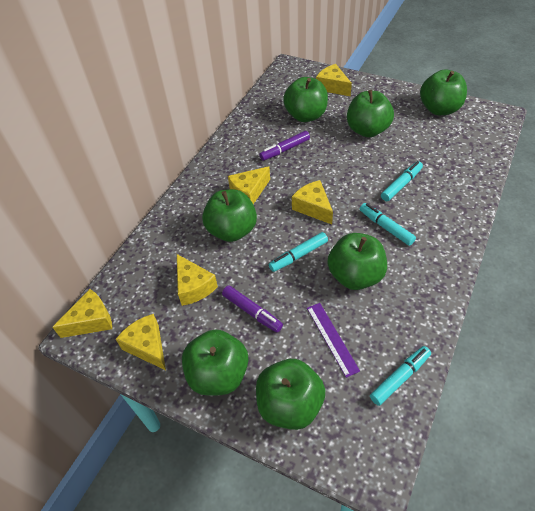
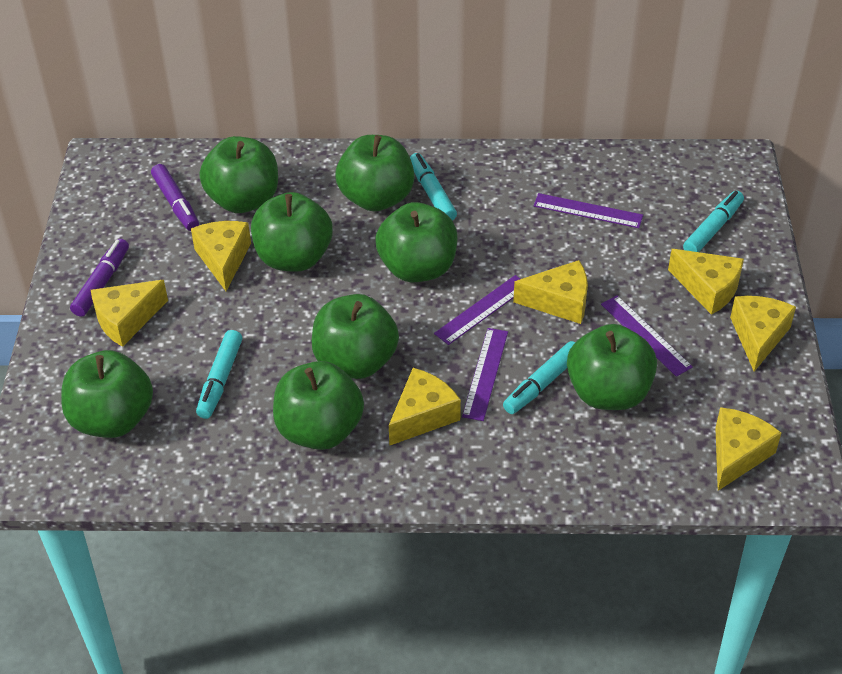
green apple: 7 -> 8
purple ruler: 1 -> 4
yellow cheese: 6 -> 7

